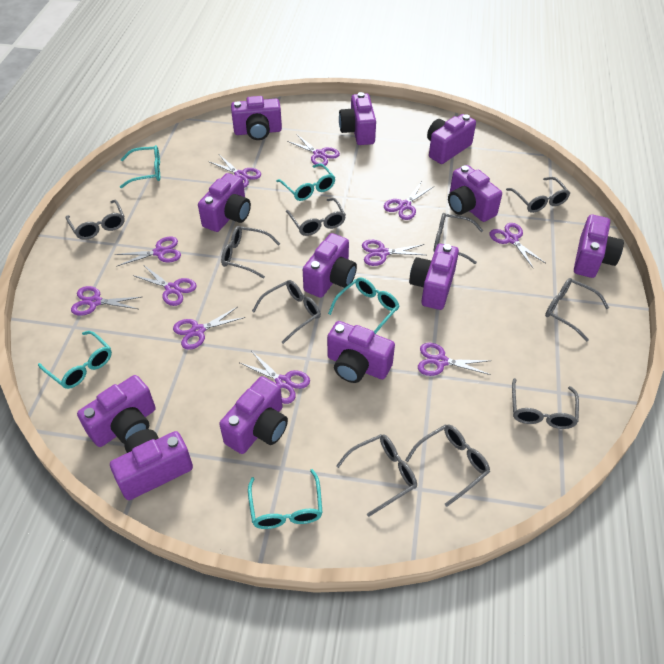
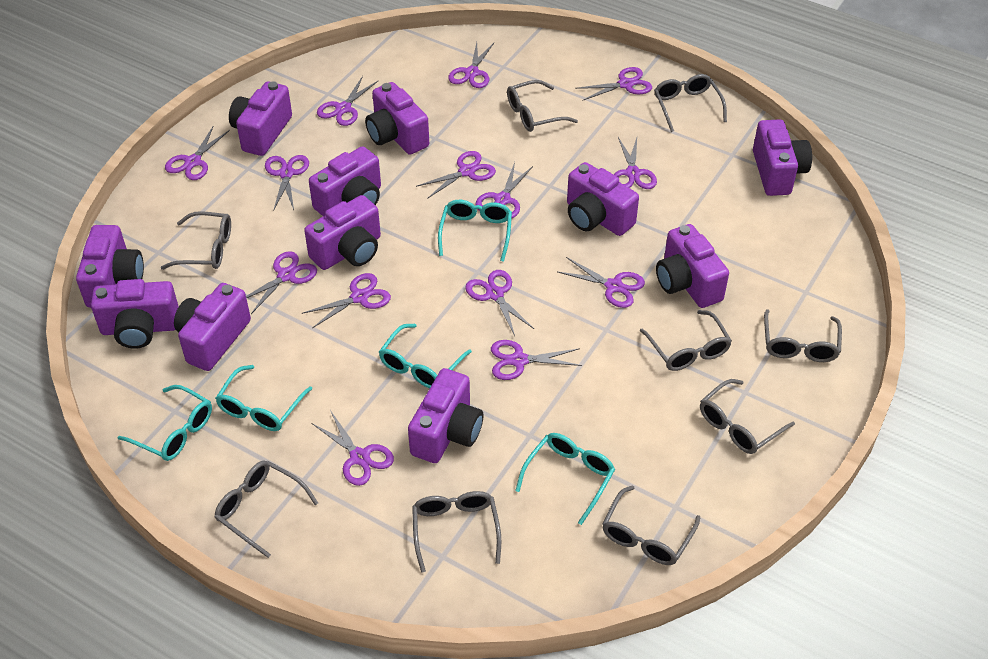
grey glasses: 10 -> 9
purple camera: 12 -> 11
purple scissors: 11 -> 14

